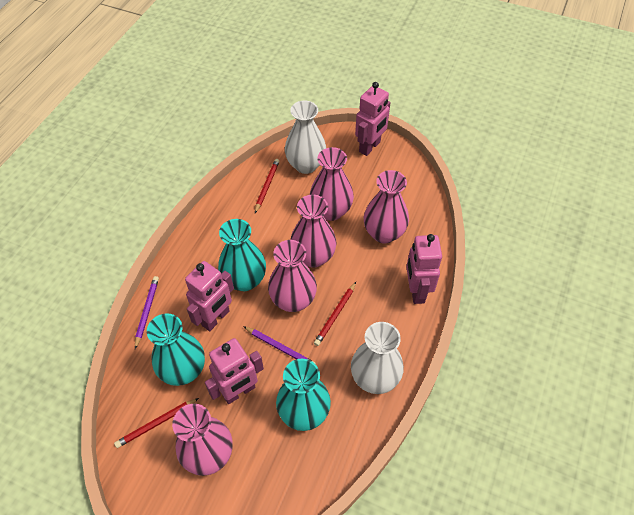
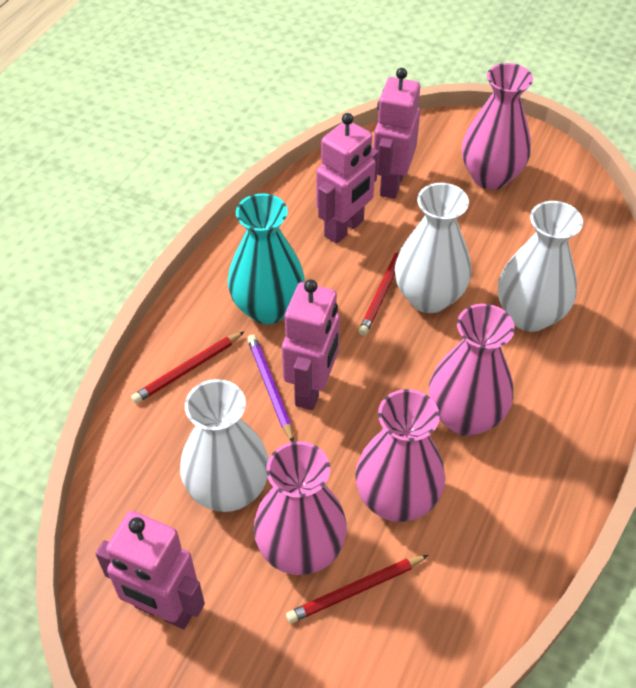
pink vase: 5 -> 4
purple pencil: 2 -> 1
turquoise vase: 3 -> 1
white vase: 2 -> 3

